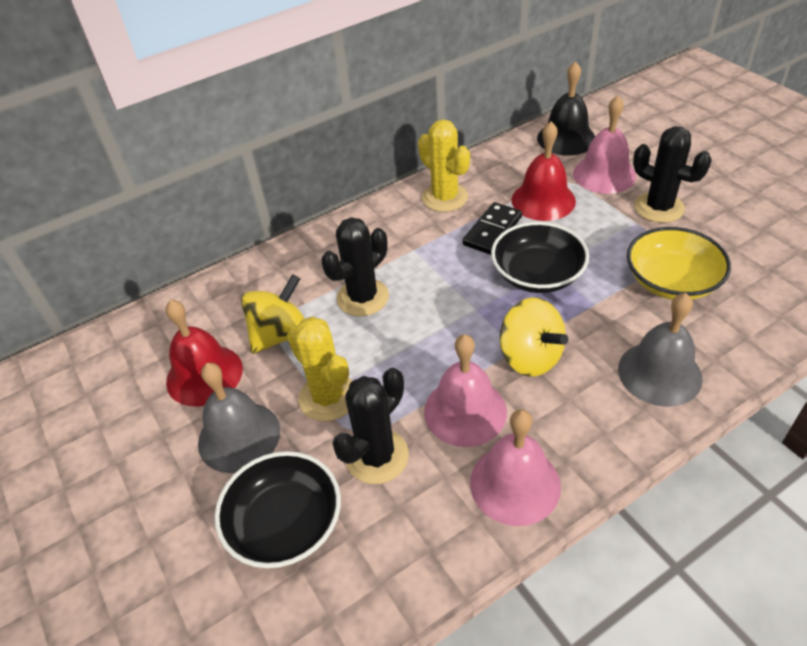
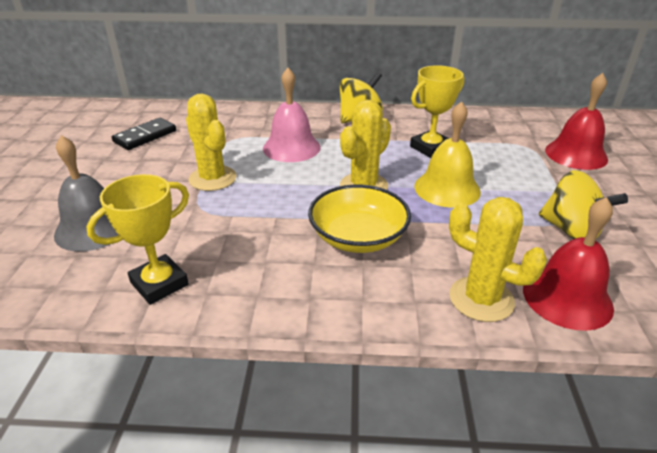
black bell: 1 -> 0
black bowl: 2 -> 0
black cactus: 3 -> 0
grey bell: 2 -> 1
pink bell: 3 -> 1
yellow bell: 0 -> 1
yellow cactus: 2 -> 3
yellow trophy: 0 -> 2

